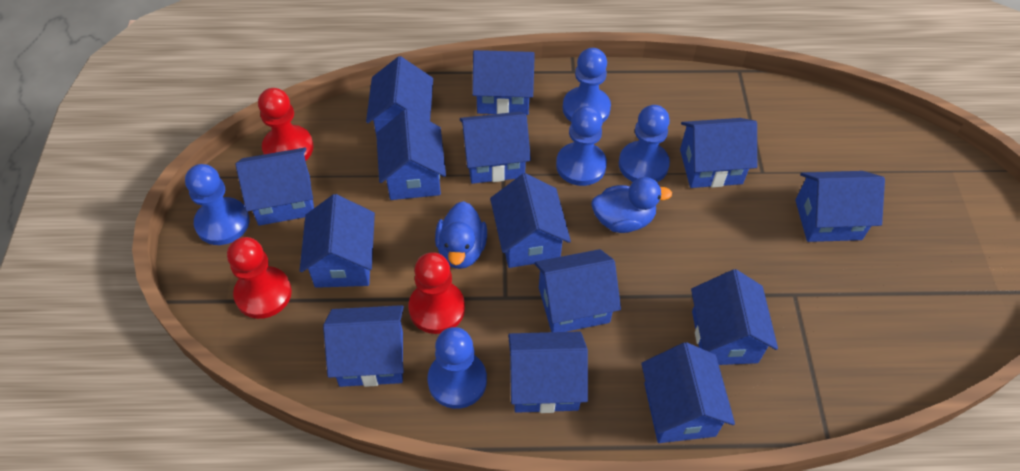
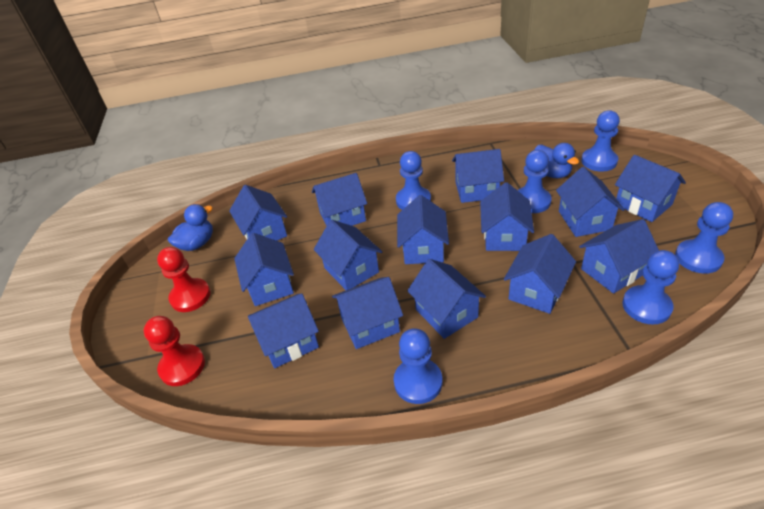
blue pawn: 5 -> 6
red pawn: 3 -> 2

